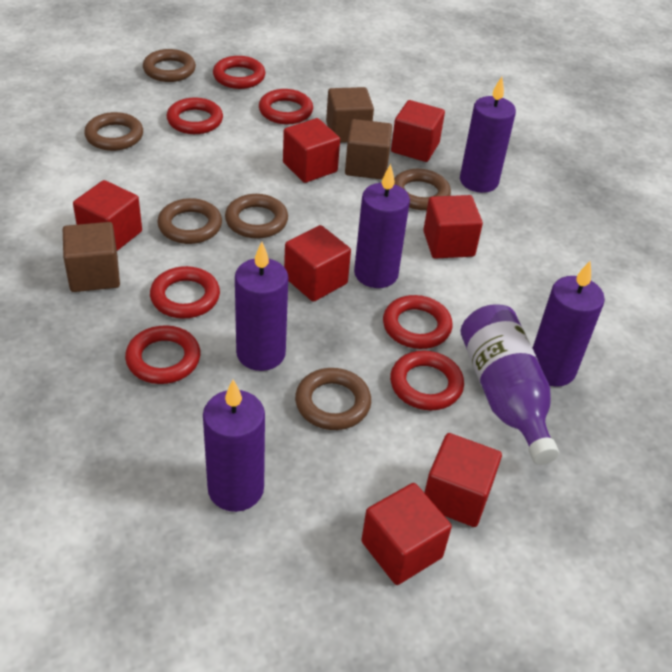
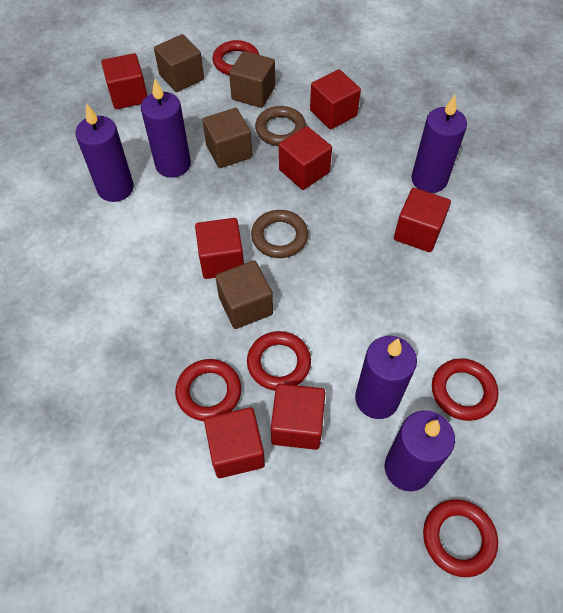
brown cube: 3 -> 4
brown ring: 6 -> 2
purple bottle: 1 -> 0
red ring: 7 -> 5

